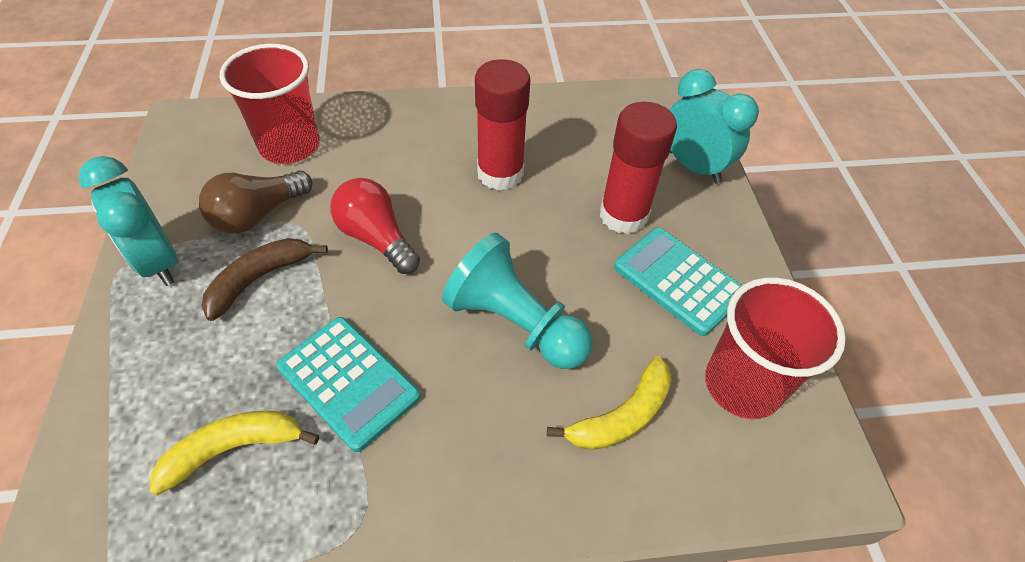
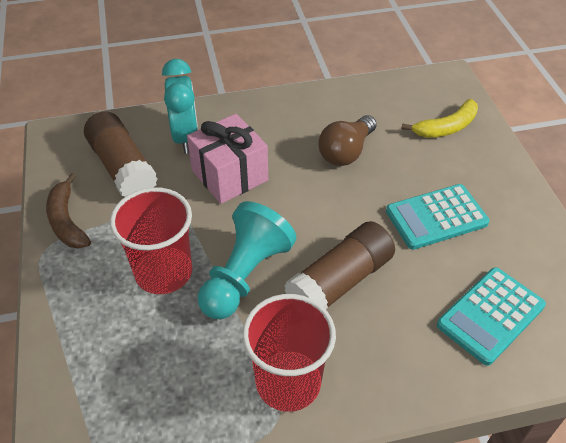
brown glue stick: 0 -> 2
pink gift: 0 -> 1
red glue stick: 2 -> 0
red light bulb: 1 -> 0
turquoise clock: 2 -> 1
yellow banana: 2 -> 1

